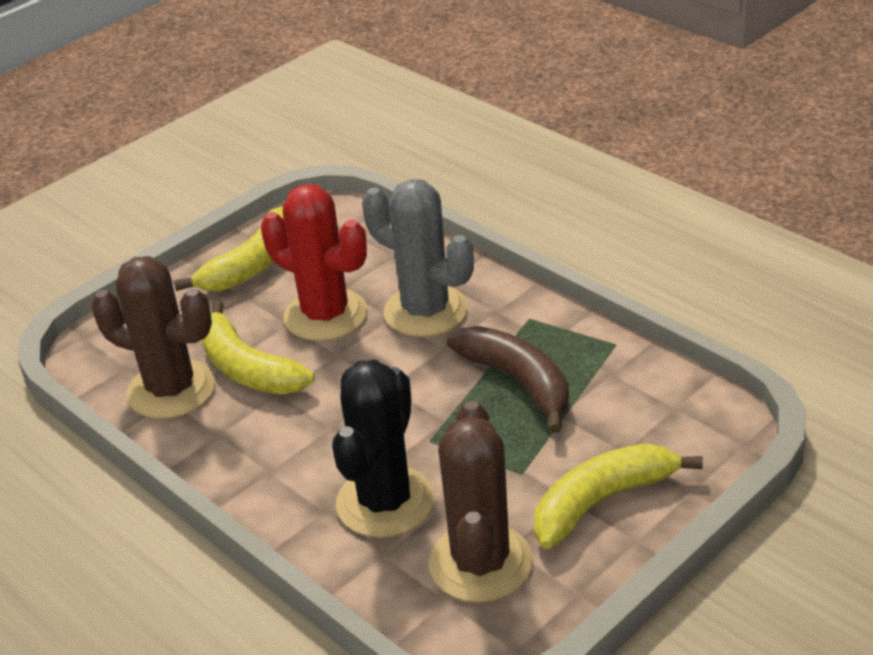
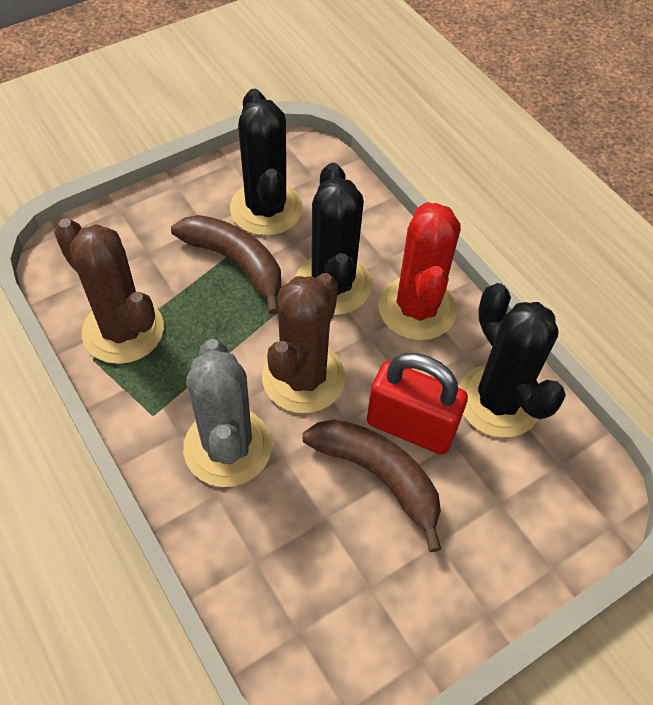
black cactus: 1 -> 3
brown banana: 1 -> 2
red padlock: 0 -> 1
yellow banana: 3 -> 0

